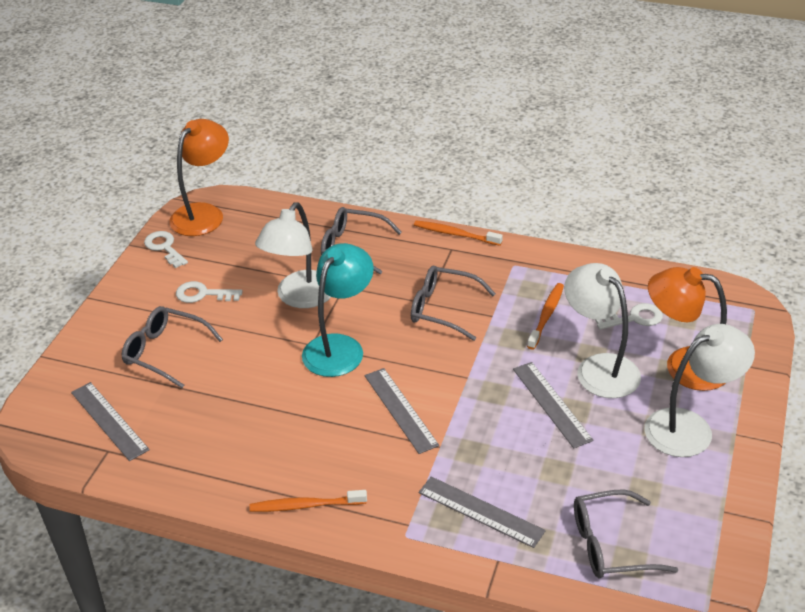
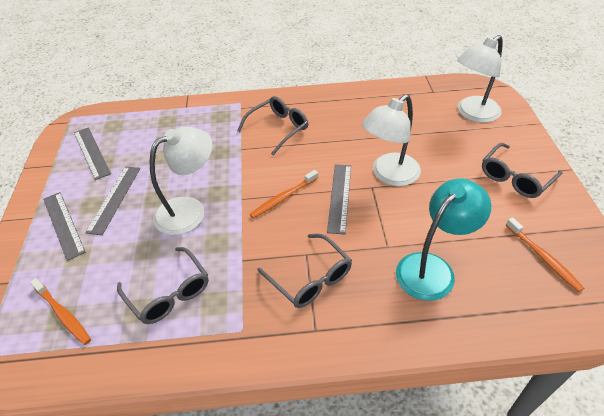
orange lamp: 2 -> 0
white key: 3 -> 0

